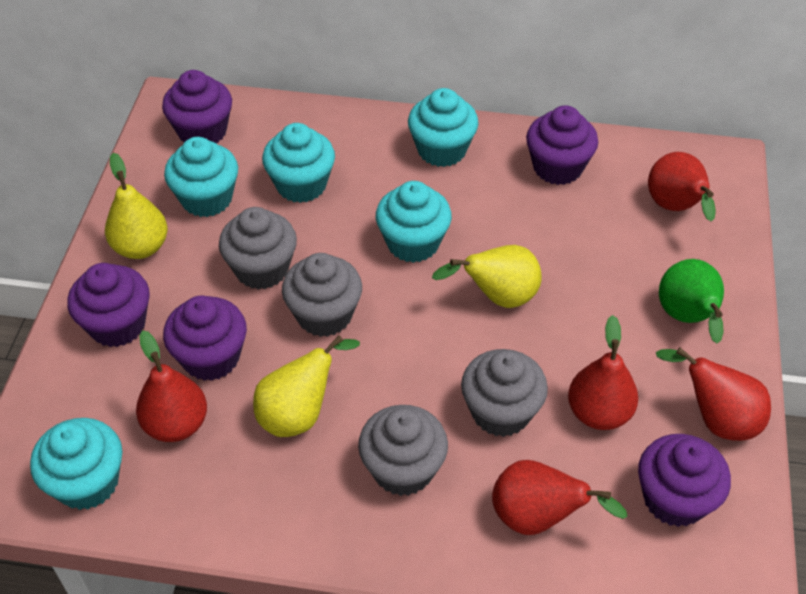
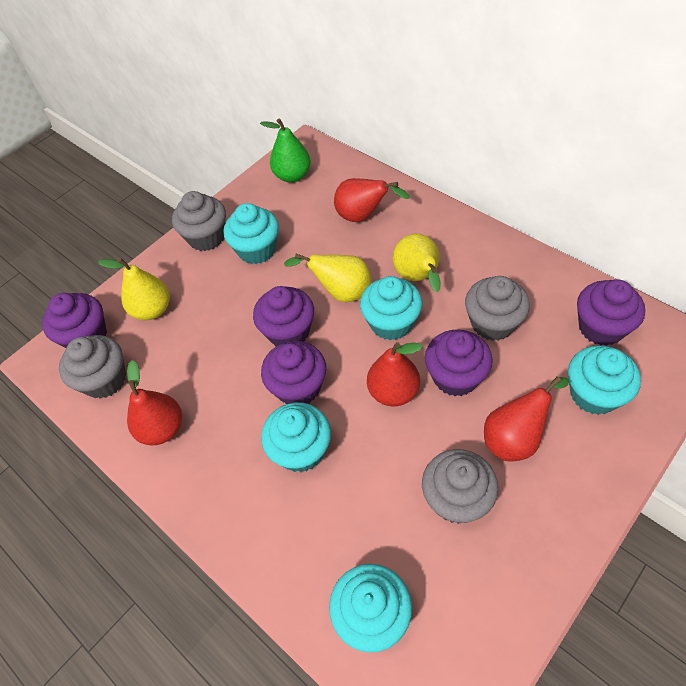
red pear: 5 -> 4

